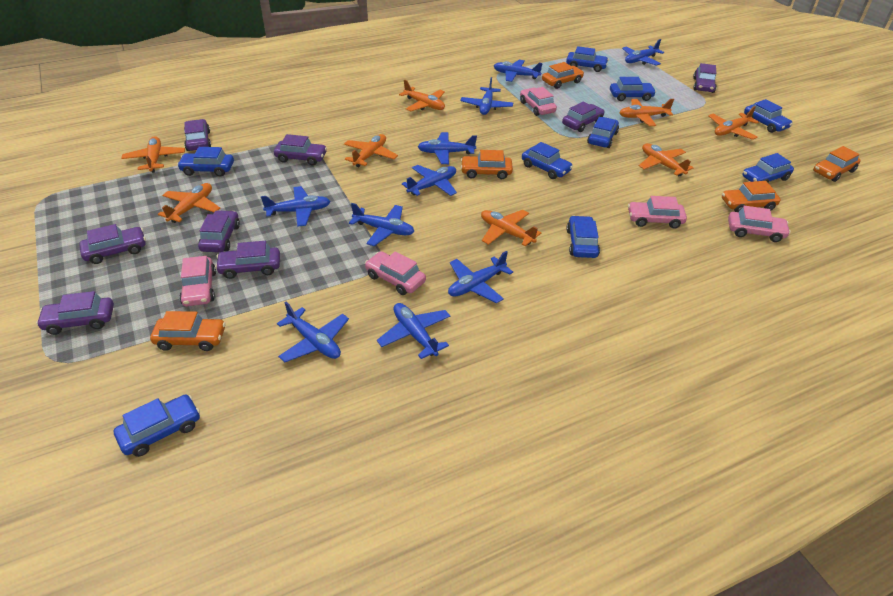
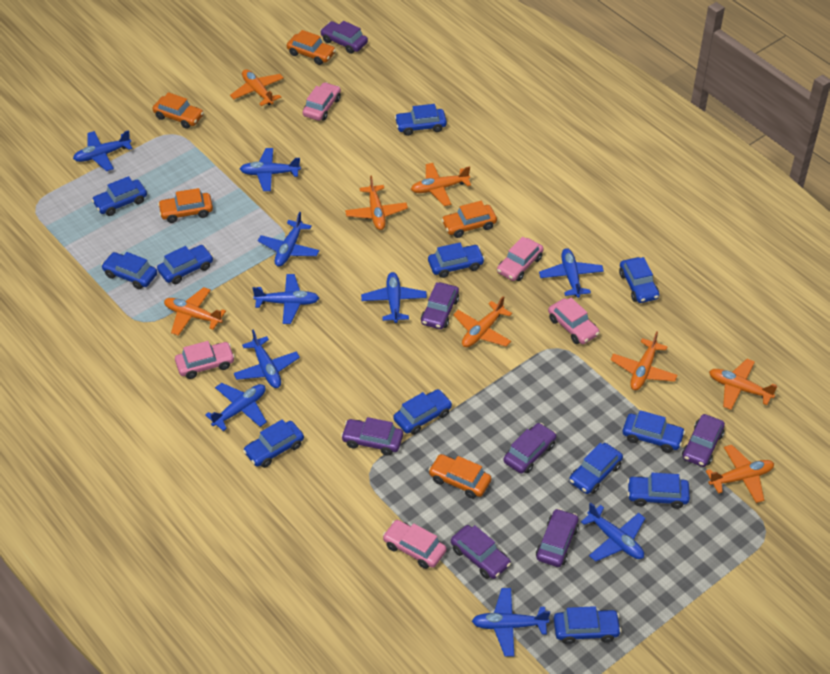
blue car: 9 -> 12
purple car: 8 -> 7

